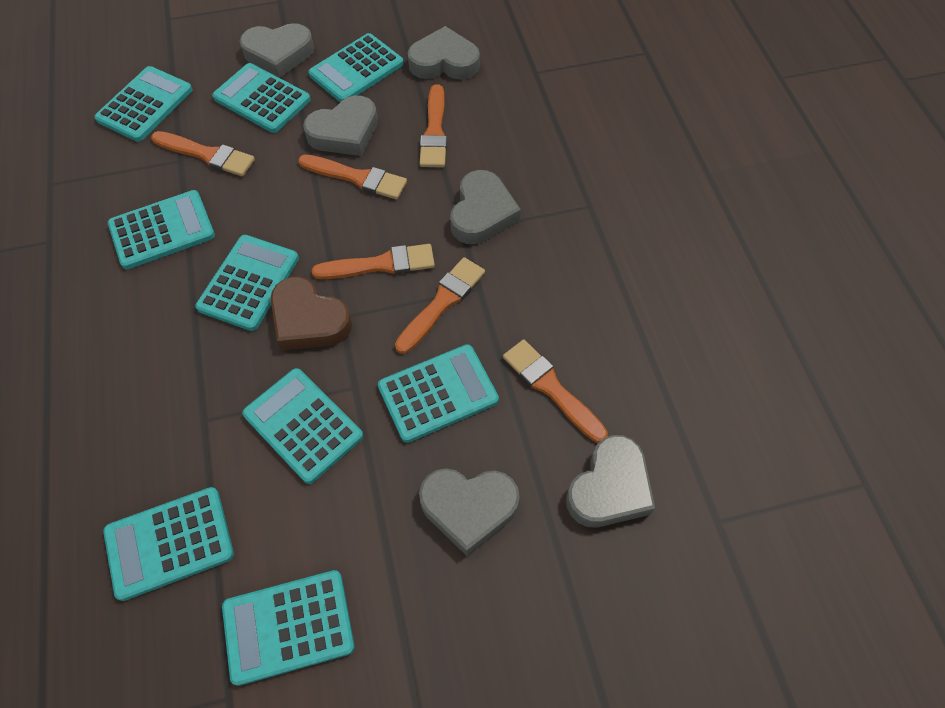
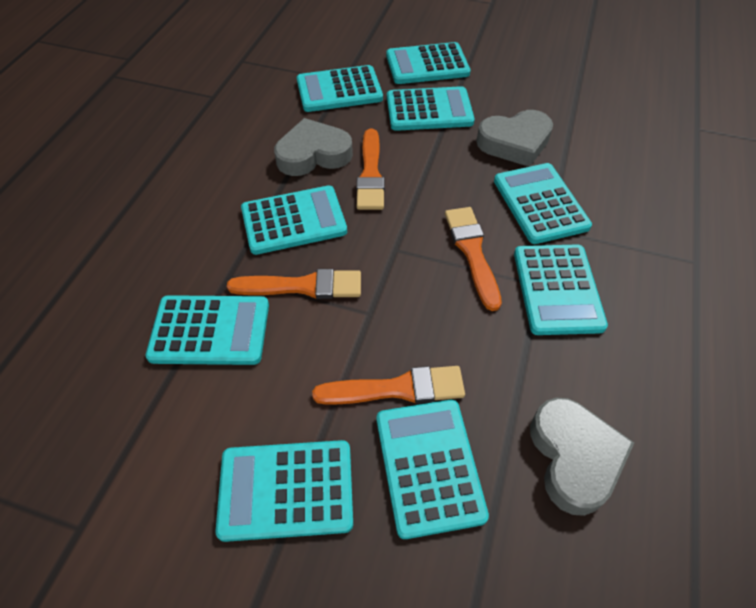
brown heart: 1 -> 0
grey heart: 6 -> 3
orange brush: 6 -> 4

